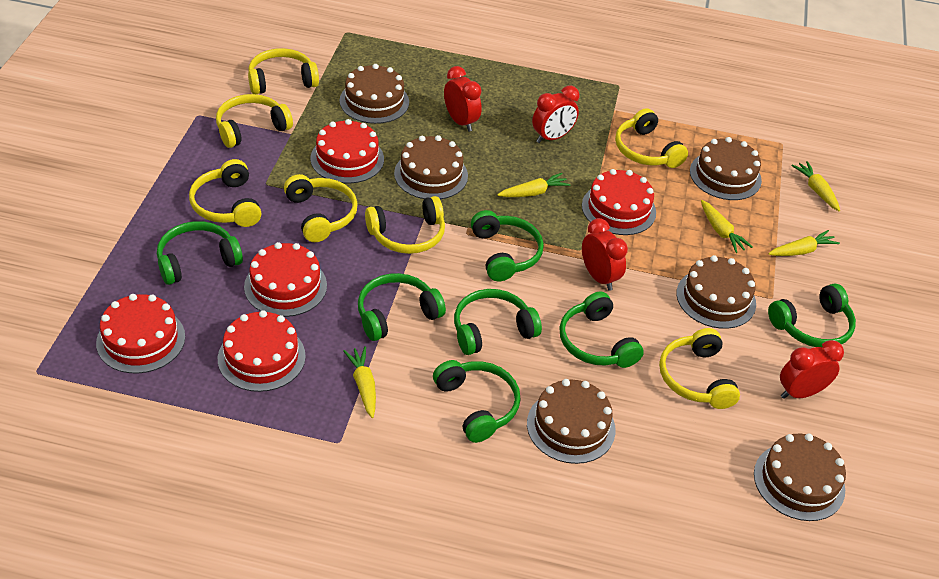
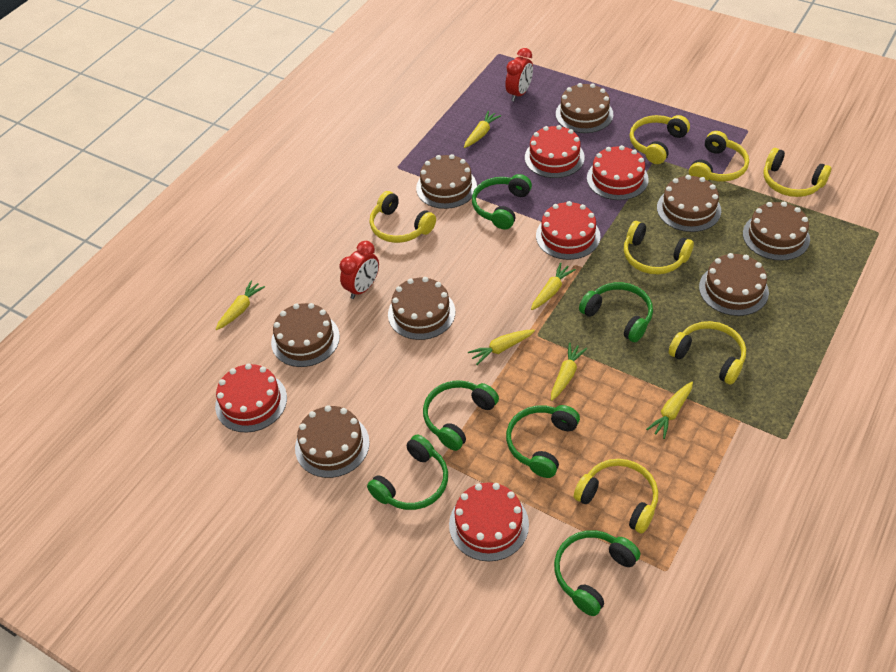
brown cake: 6 -> 8
green headphones: 7 -> 6
red clock: 4 -> 2
yellow carrot: 5 -> 6

